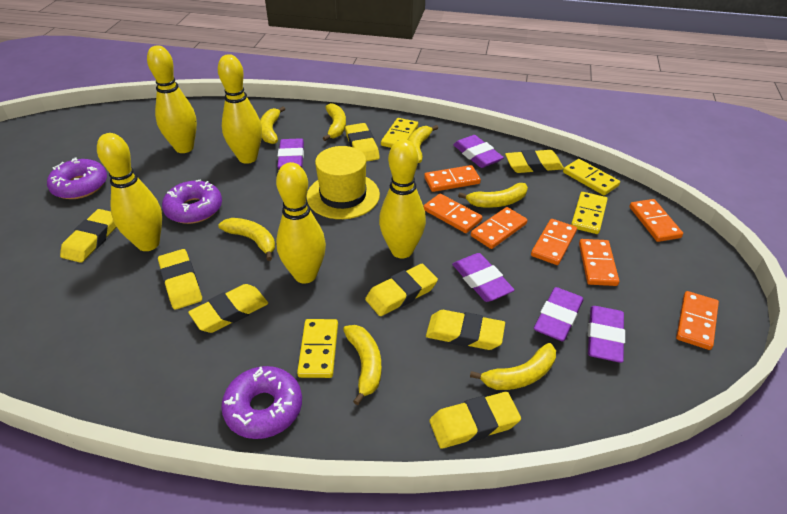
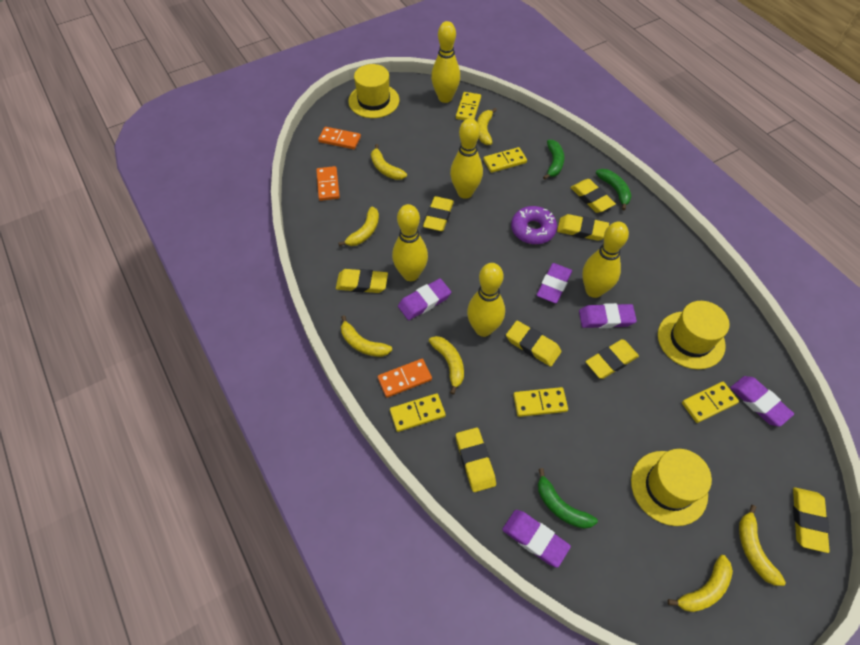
green banana: 0 -> 3
orange domino: 7 -> 3
purple donut: 3 -> 1
yellow domino: 4 -> 5
yellow hat: 1 -> 3

